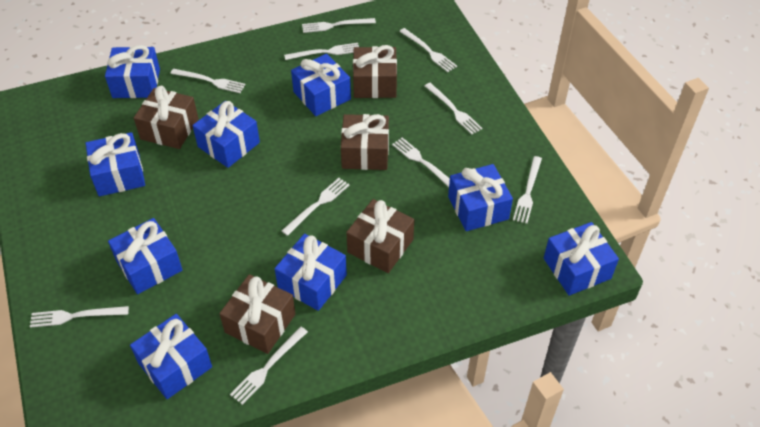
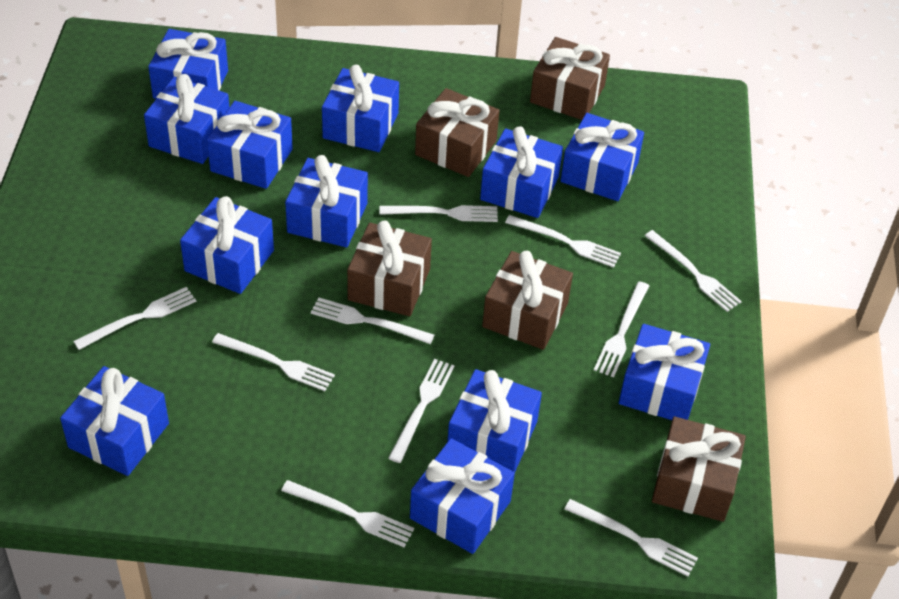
blue gift: 9 -> 12

